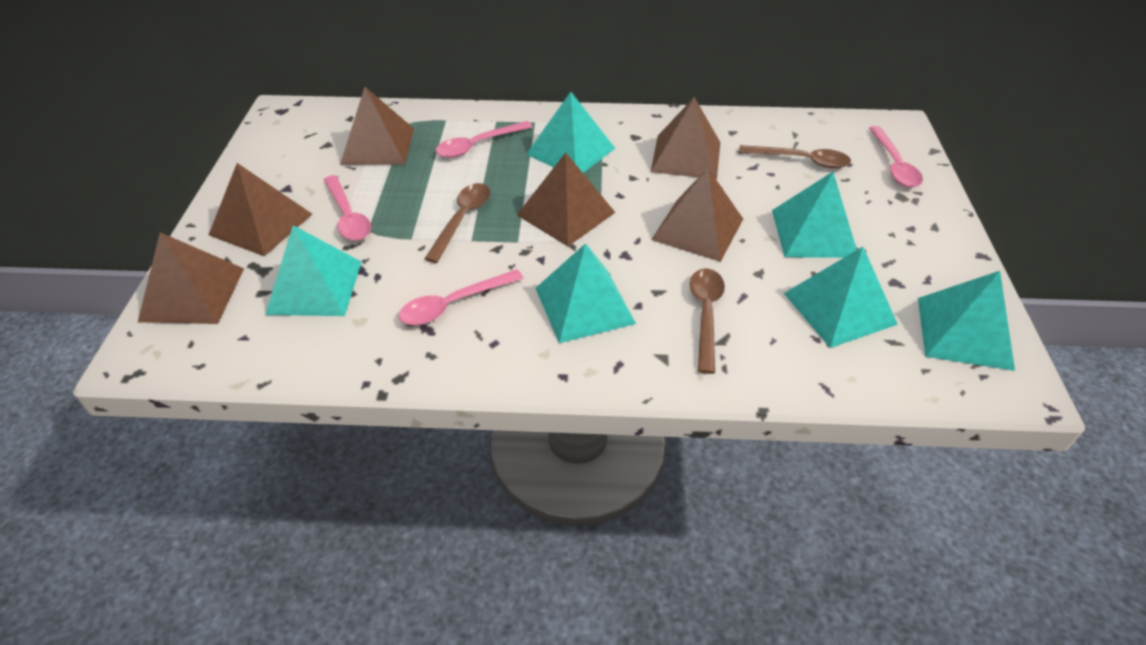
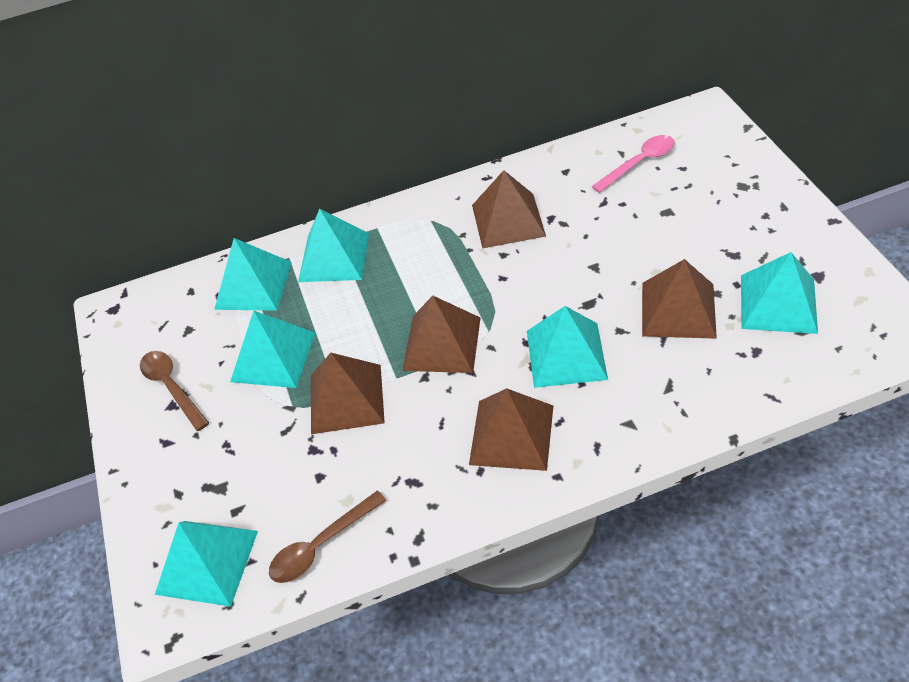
brown pyramid: 6 -> 5
brown spoon: 3 -> 2
pink spoon: 4 -> 1

